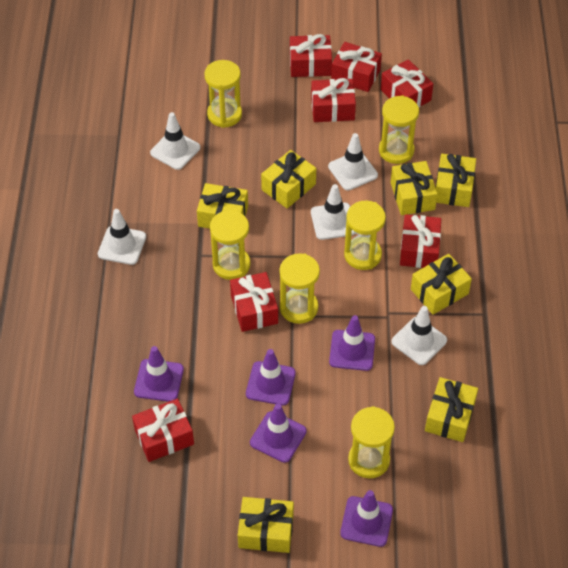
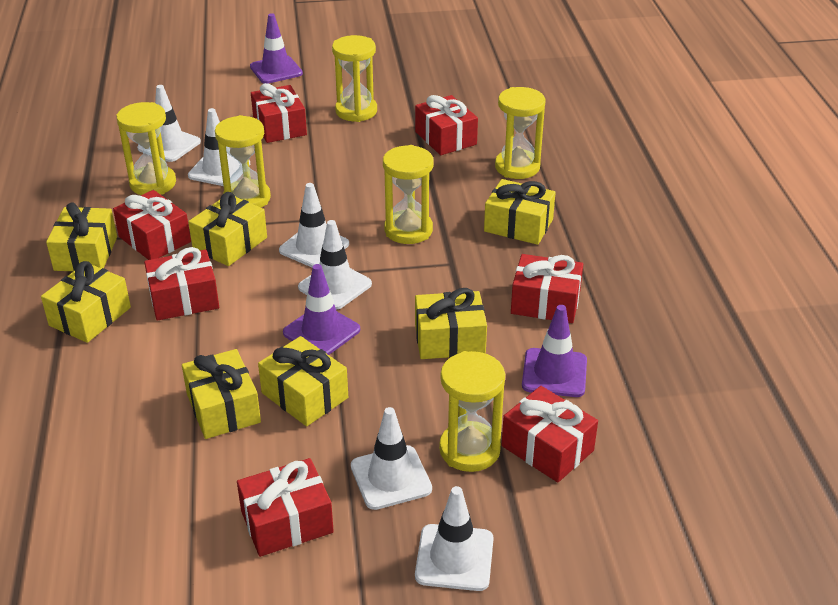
purple traffic cone: 5 -> 3
white traffic cone: 5 -> 6

